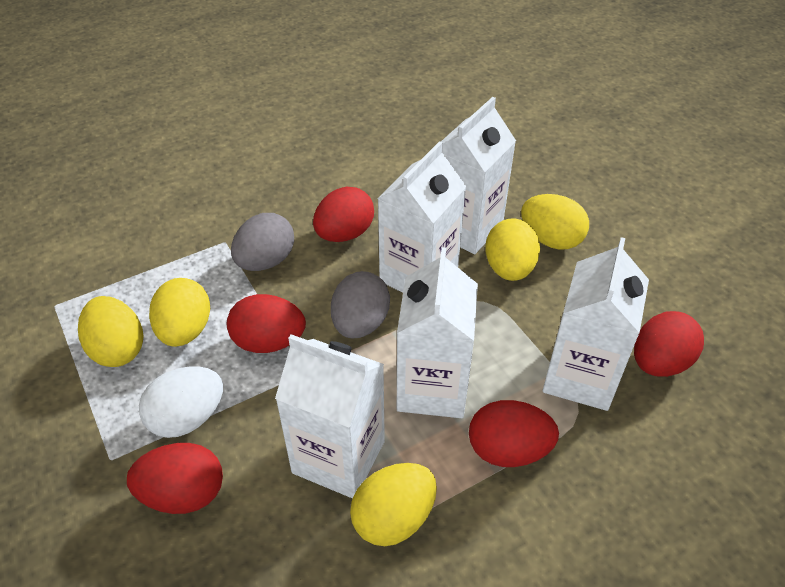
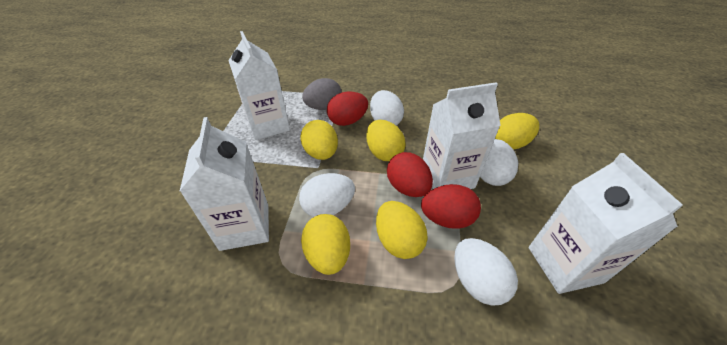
grey egg: 2 -> 1
red egg: 5 -> 3
white carton: 5 -> 4
white egg: 1 -> 4

